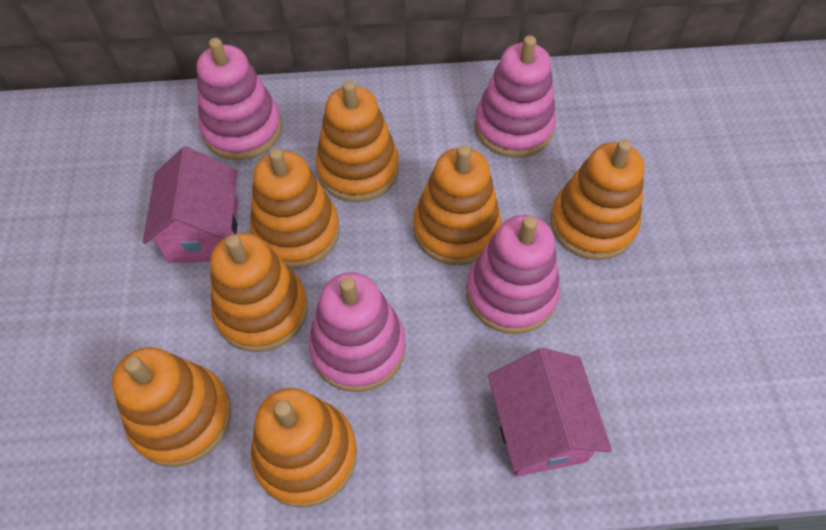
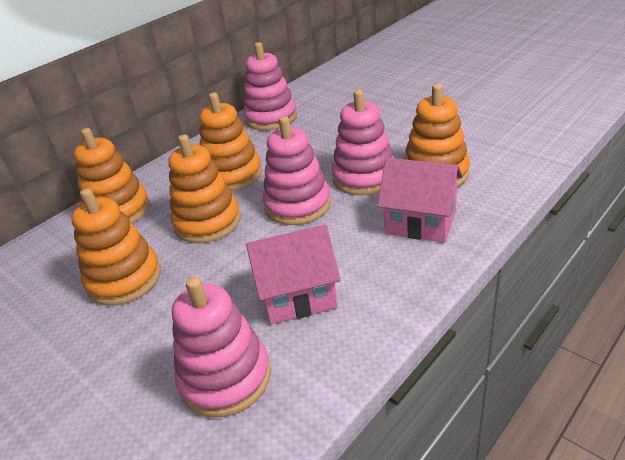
orange stacking toy: 7 -> 5

